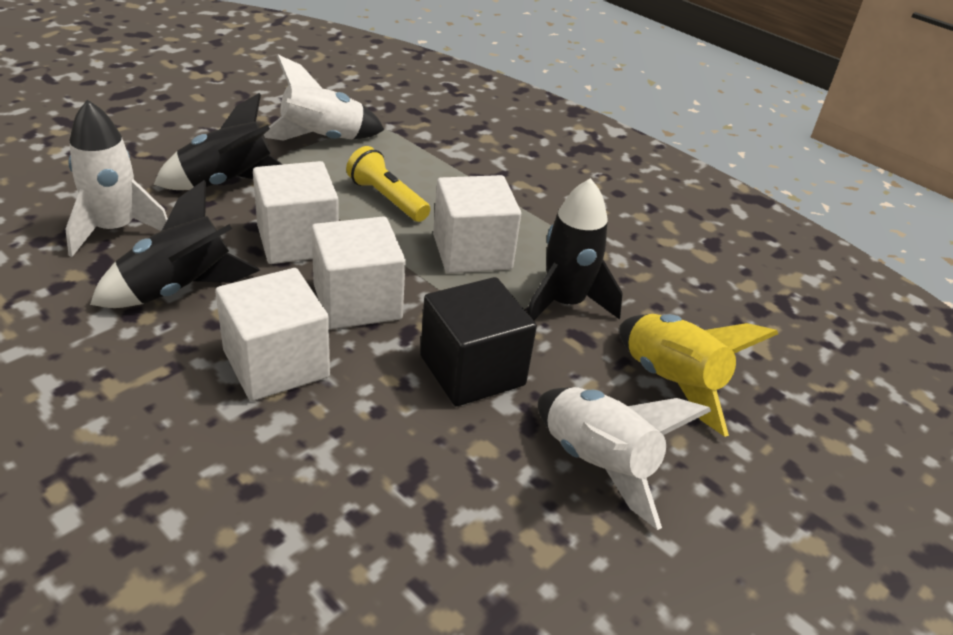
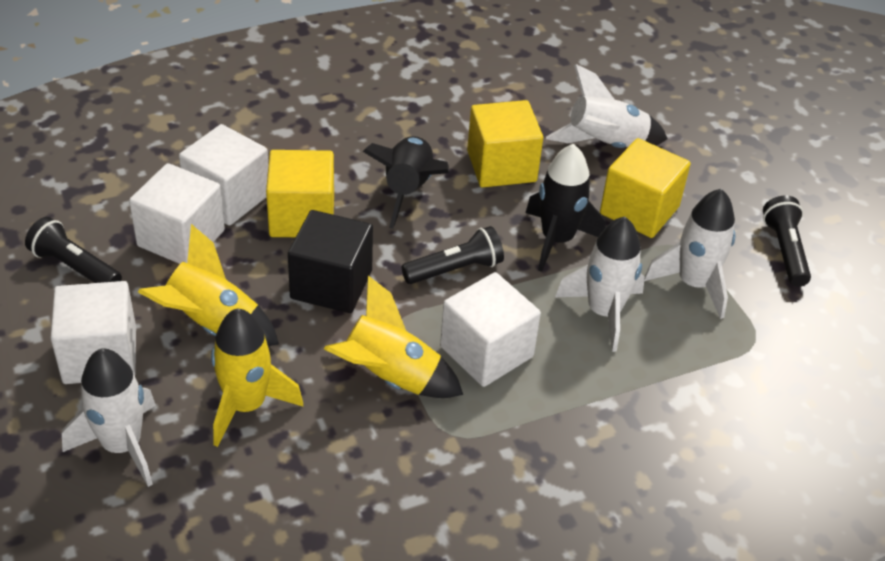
black flashlight: 0 -> 3
black rocket: 3 -> 2
white rocket: 3 -> 4
yellow cube: 0 -> 3
yellow flashlight: 1 -> 0
yellow rocket: 1 -> 3

